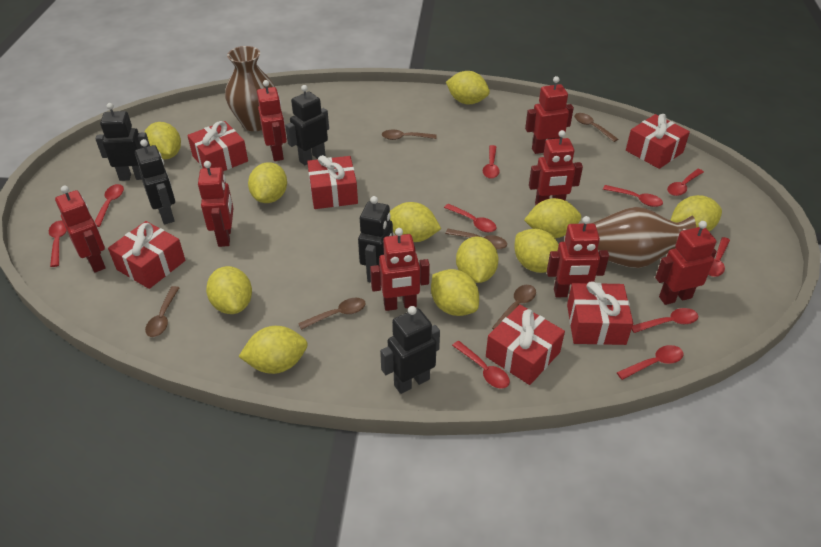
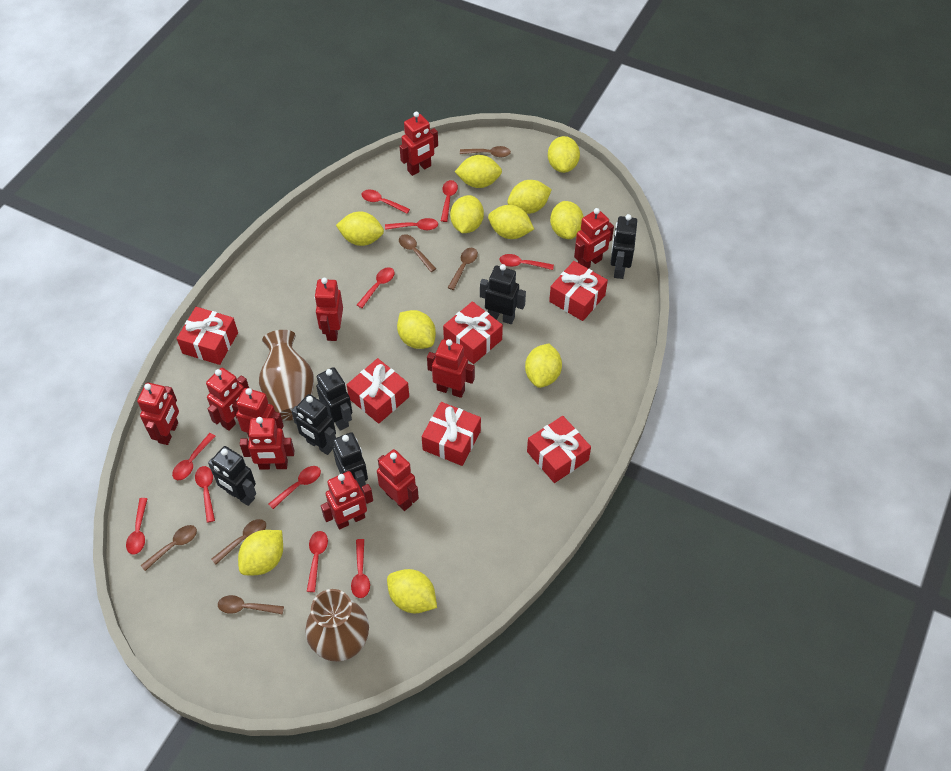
black robot: 5 -> 6
red robot: 8 -> 10
red spoon: 10 -> 11

